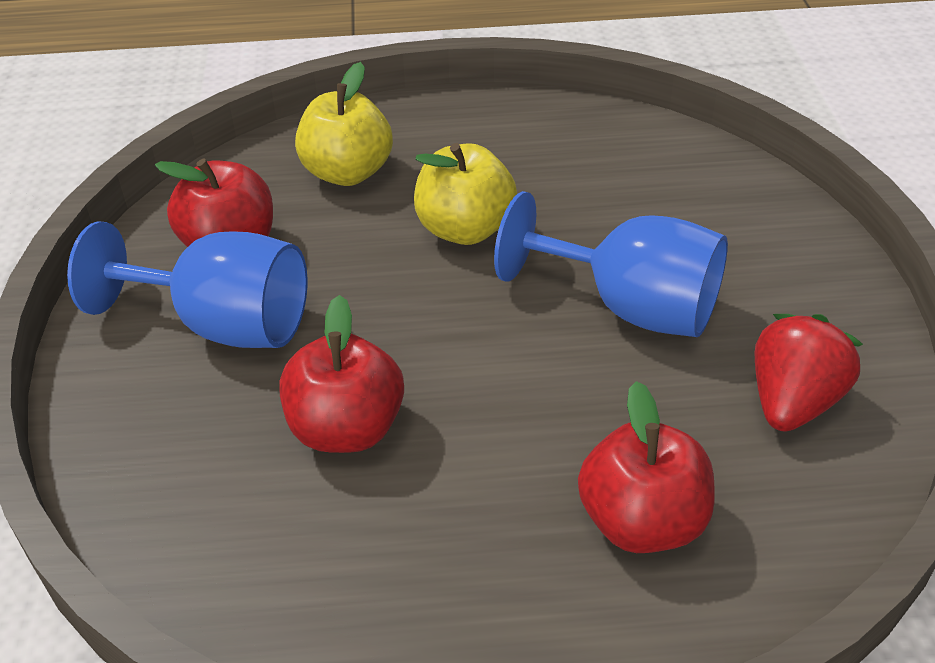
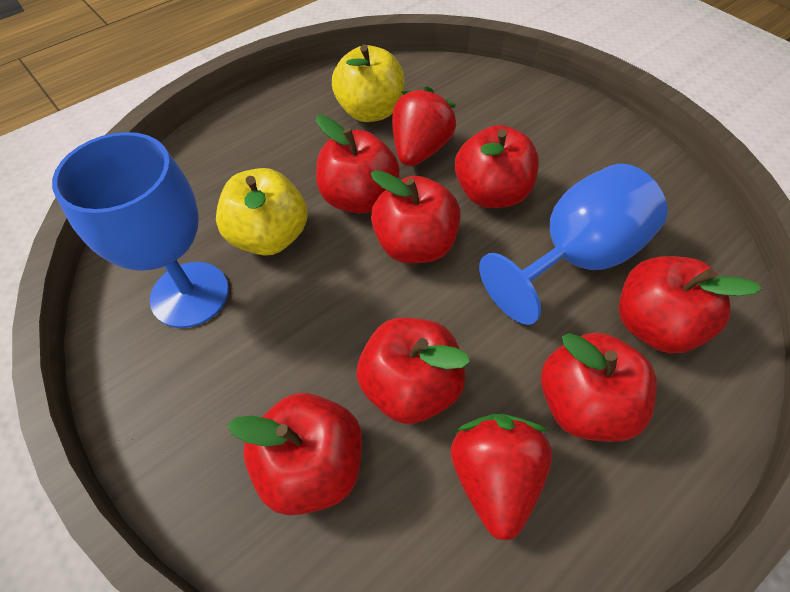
red apple: 3 -> 7
red strawberry: 1 -> 2

